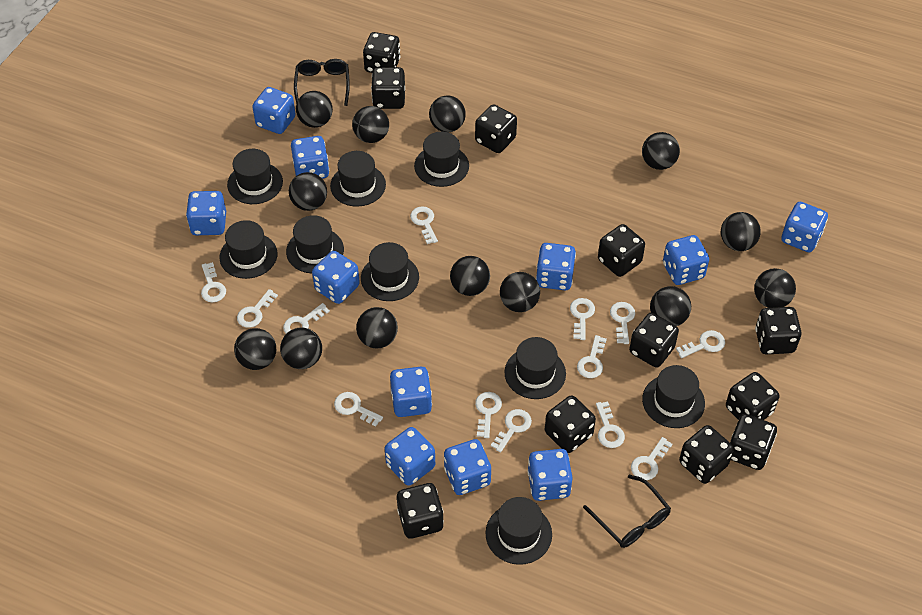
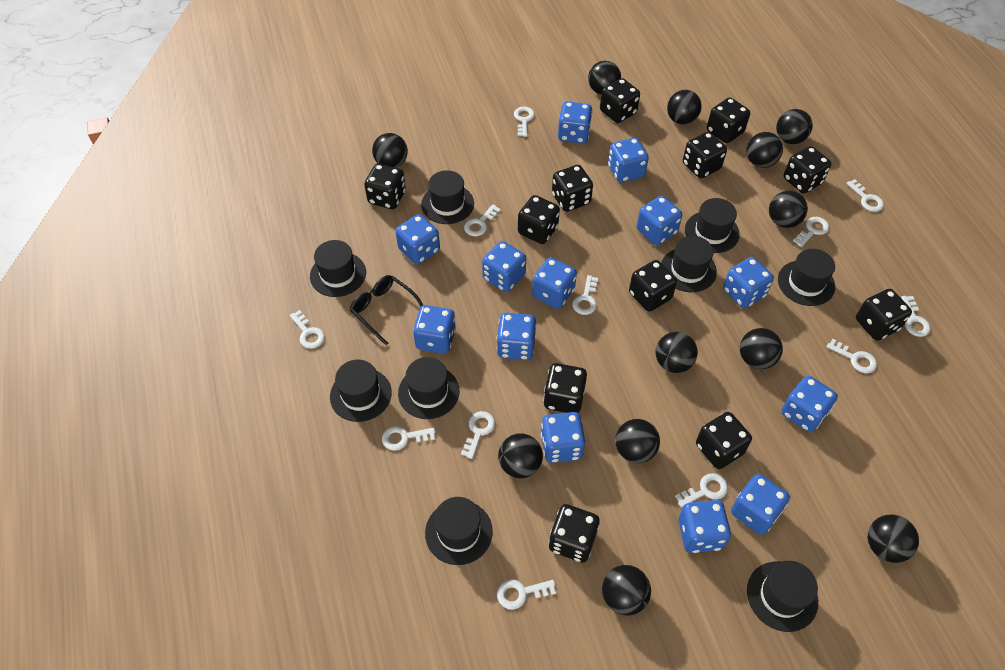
black ball: 13 -> 12
black dice: 11 -> 12
black glasses: 2 -> 1
blue dice: 11 -> 13
white key: 13 -> 12

